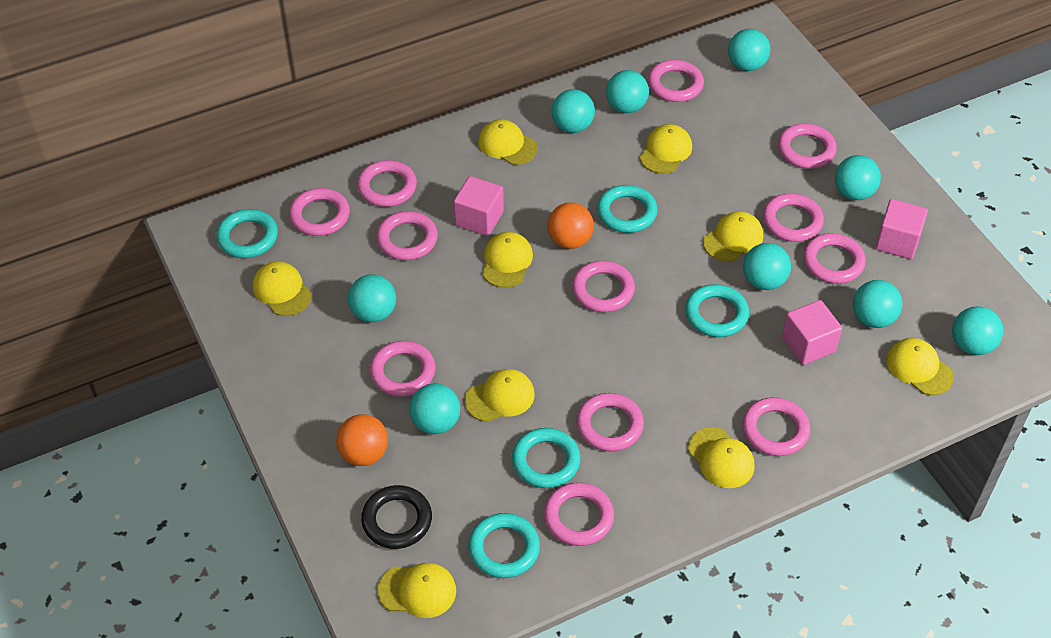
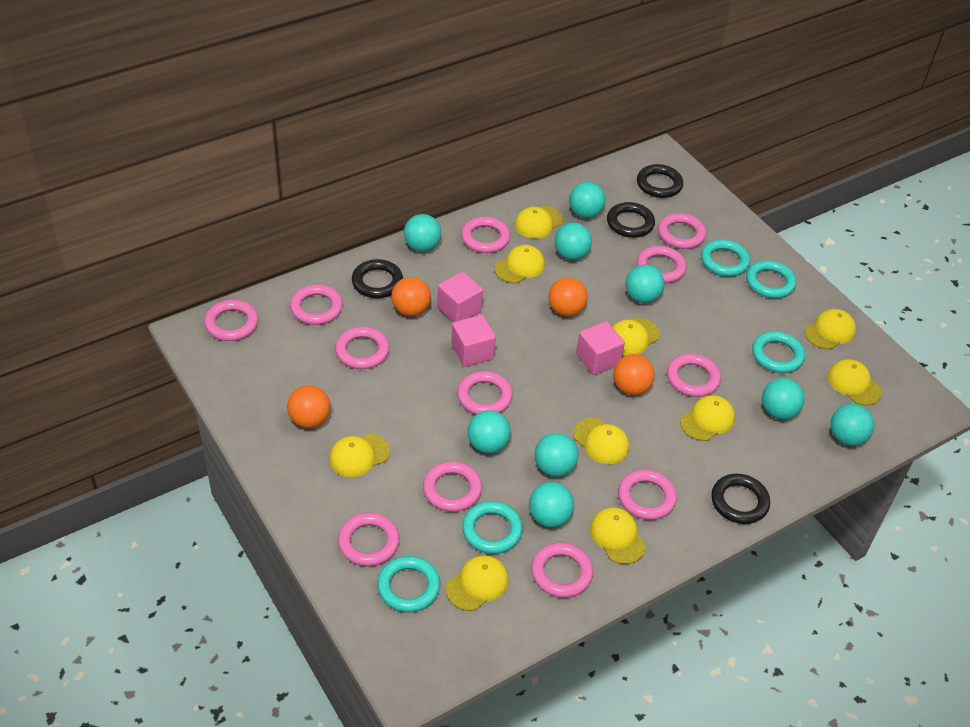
black ring: 1 -> 4
orange ball: 2 -> 4
yellow cap: 9 -> 10

